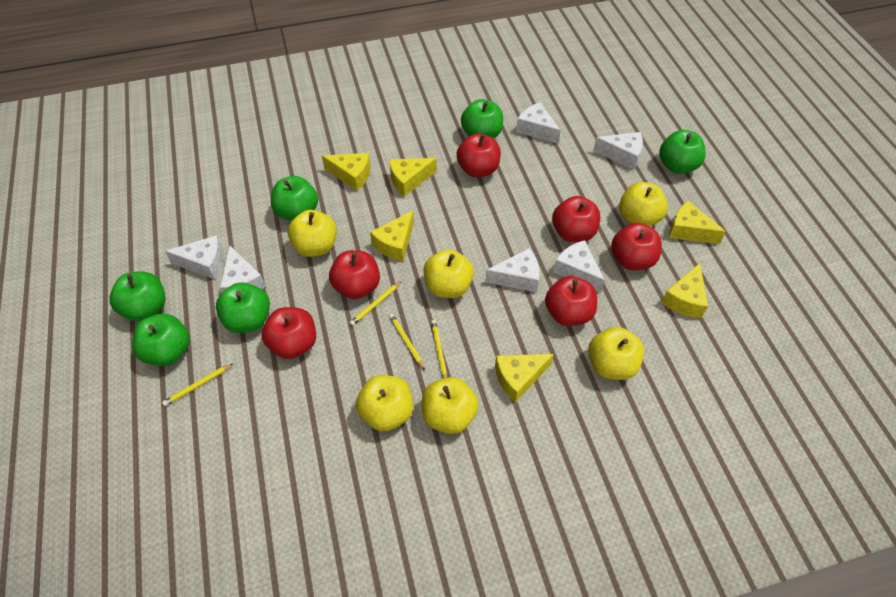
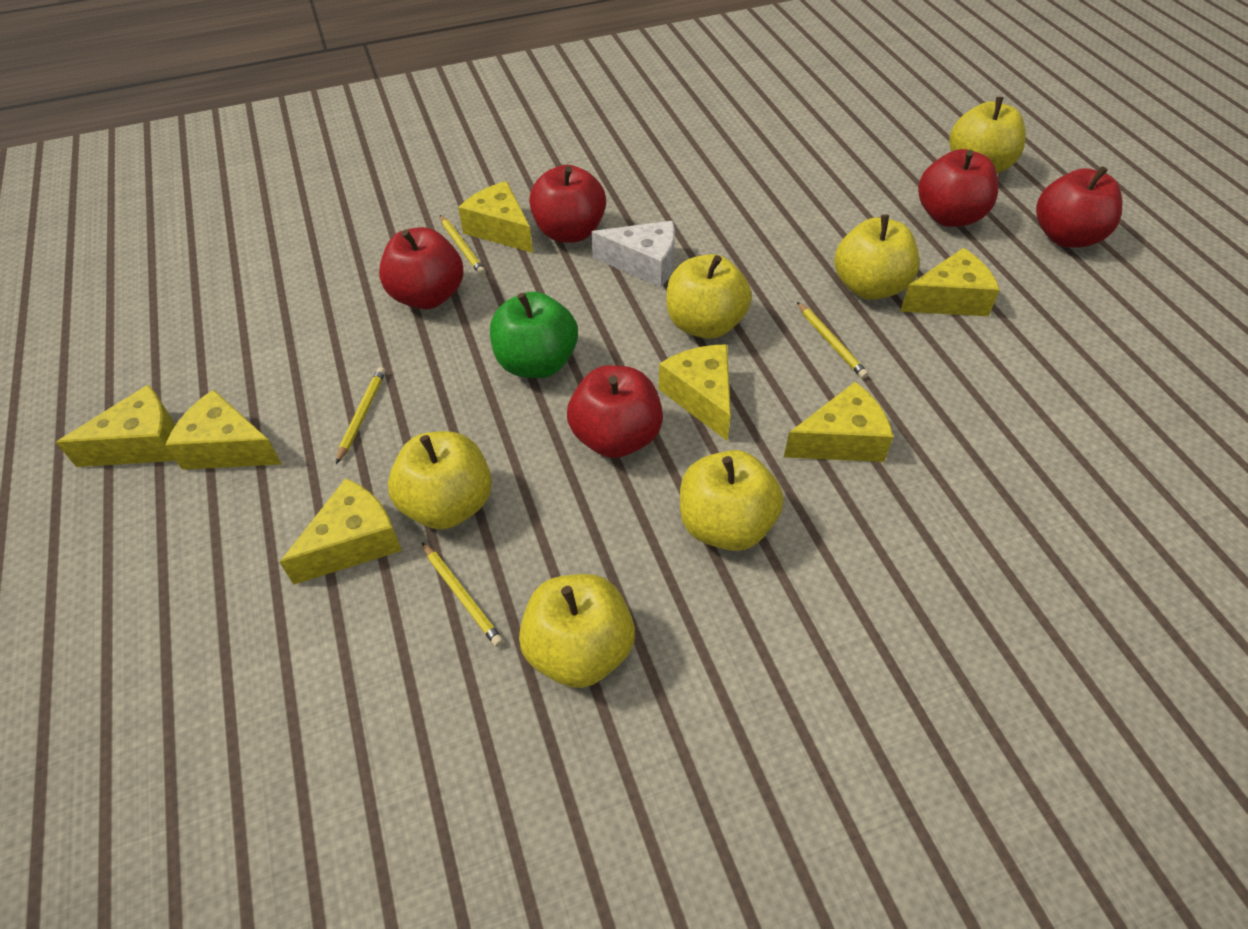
green apple: 6 -> 1
red apple: 6 -> 5
white cheese: 6 -> 1
yellow cheese: 6 -> 7

